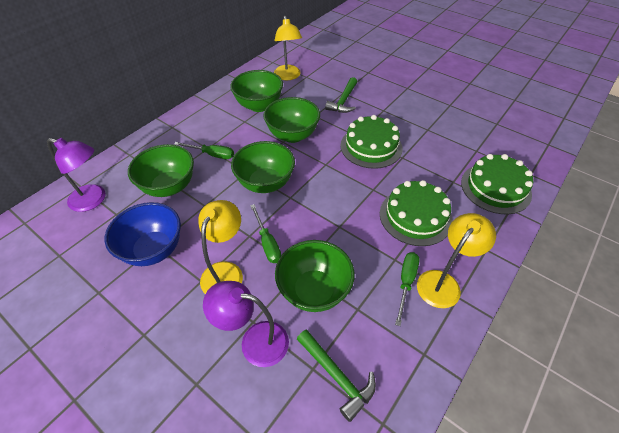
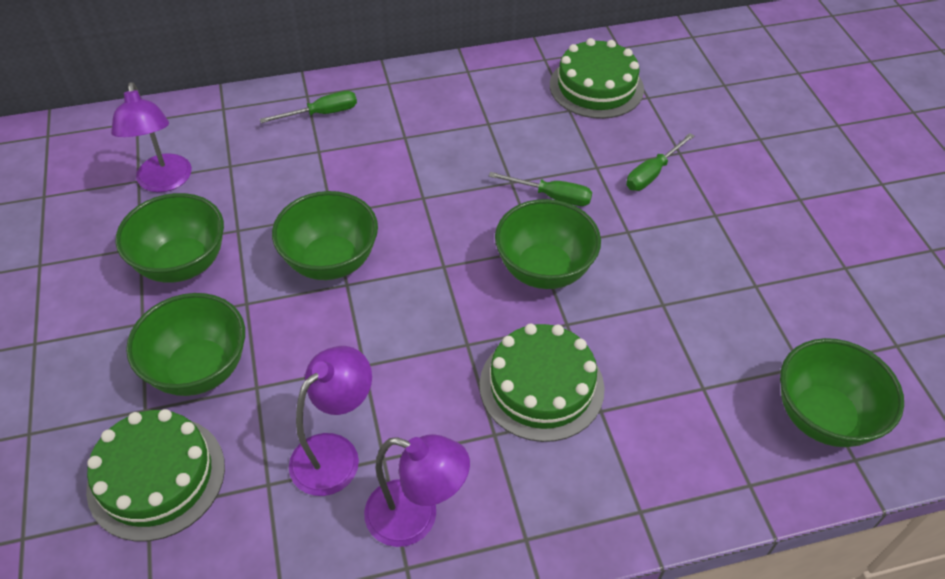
blue bowl: 1 -> 0
green hammer: 2 -> 0
purple lamp: 2 -> 3
yellow lamp: 3 -> 0

